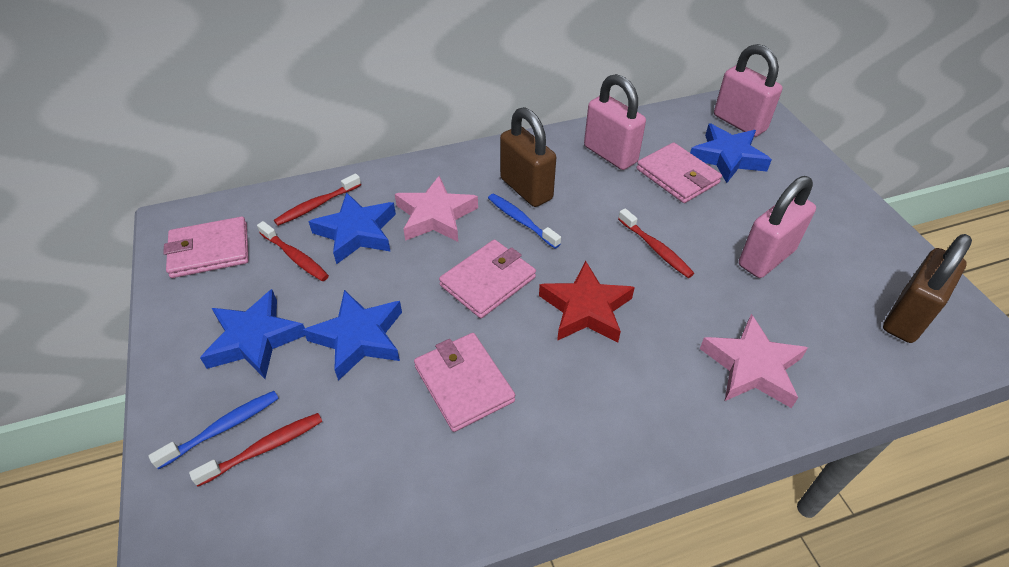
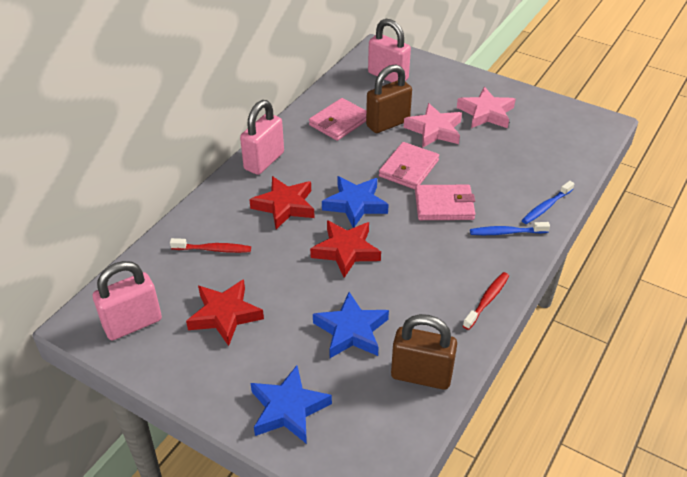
blue star: 4 -> 3
pink wallet: 4 -> 3
red star: 1 -> 3
red toothbrush: 4 -> 2

